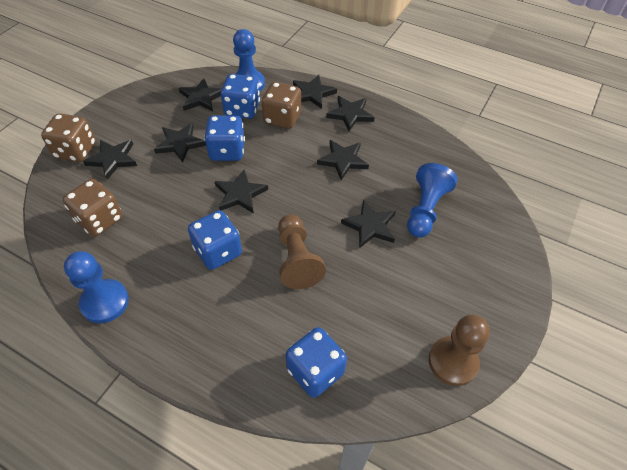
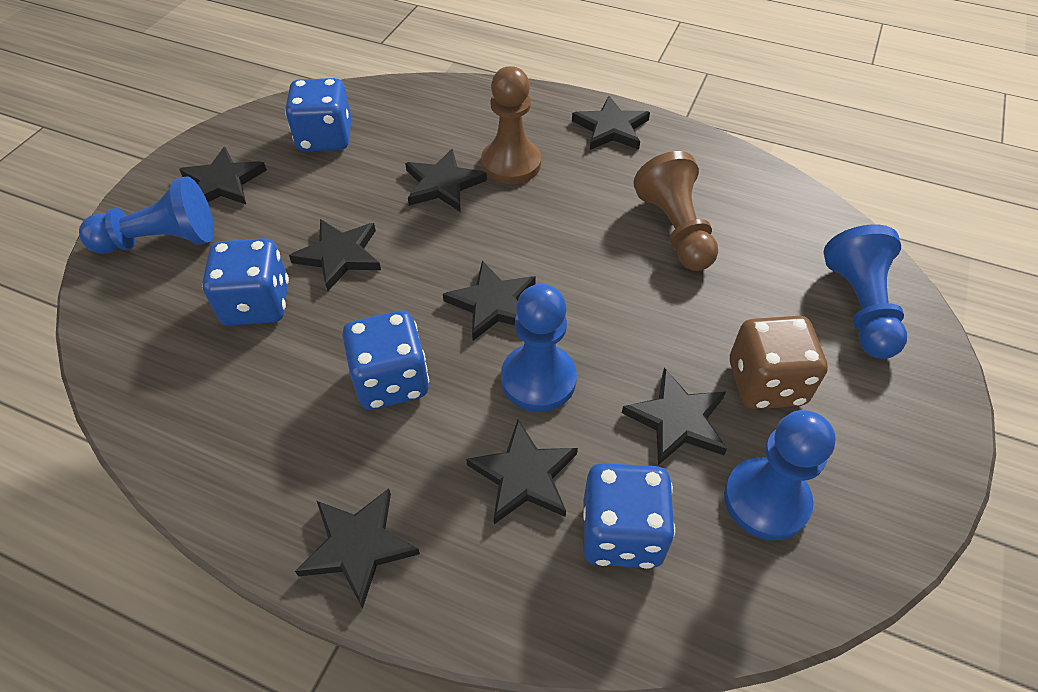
blue pawn: 3 -> 4
brown dice: 3 -> 1

